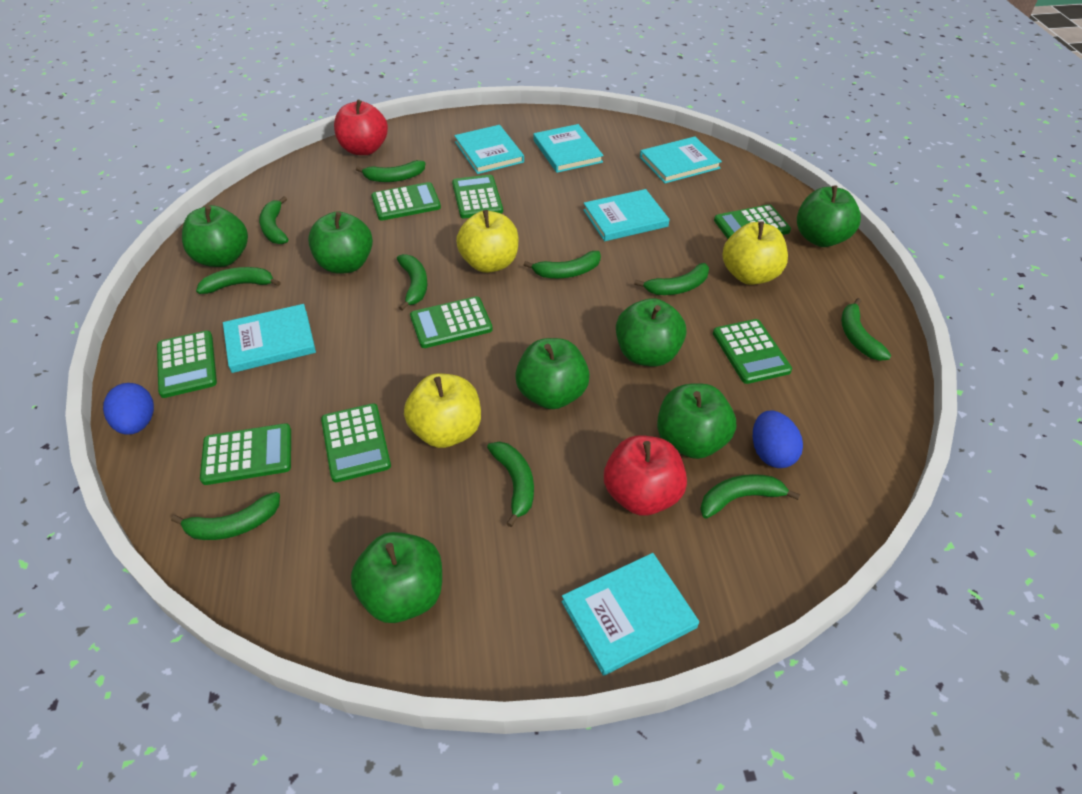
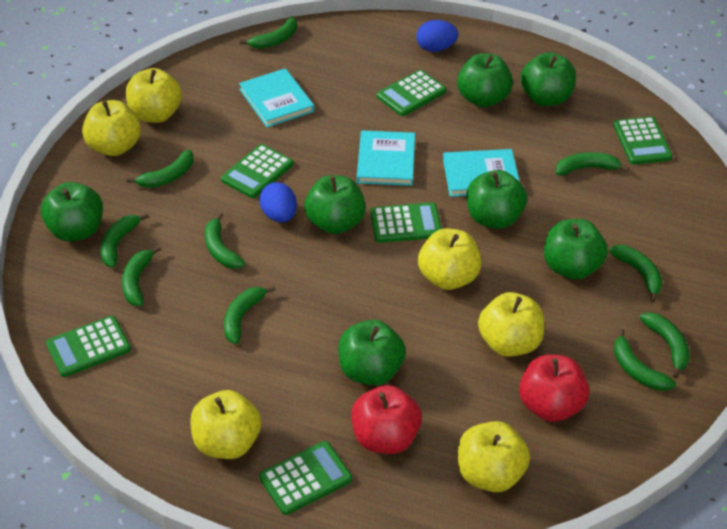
green calculator: 8 -> 6
turquoise book: 6 -> 3
yellow apple: 3 -> 6

